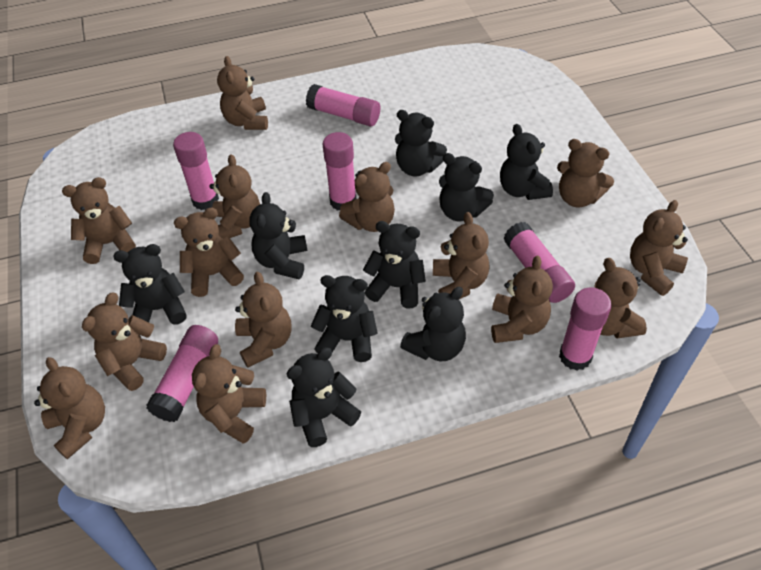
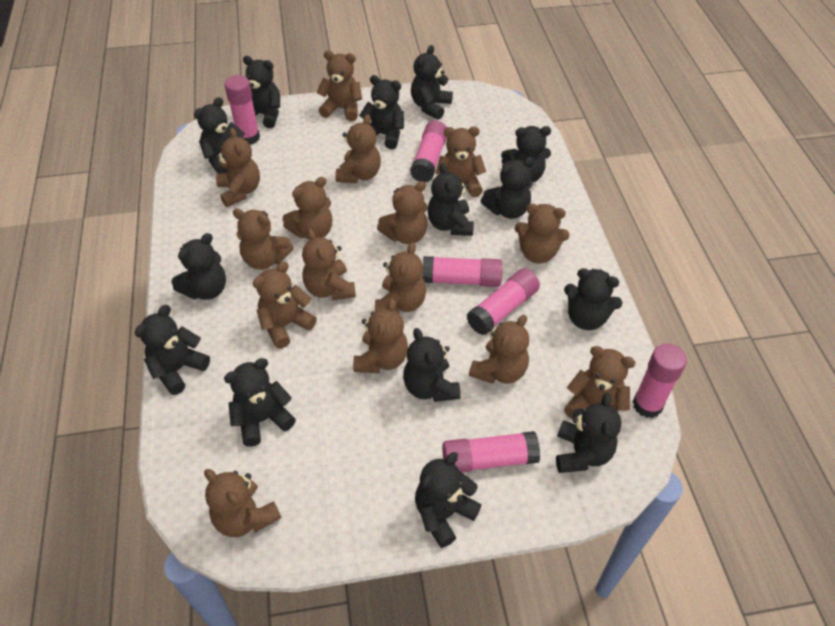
black teddy bear: 9 -> 14
brown teddy bear: 14 -> 15

